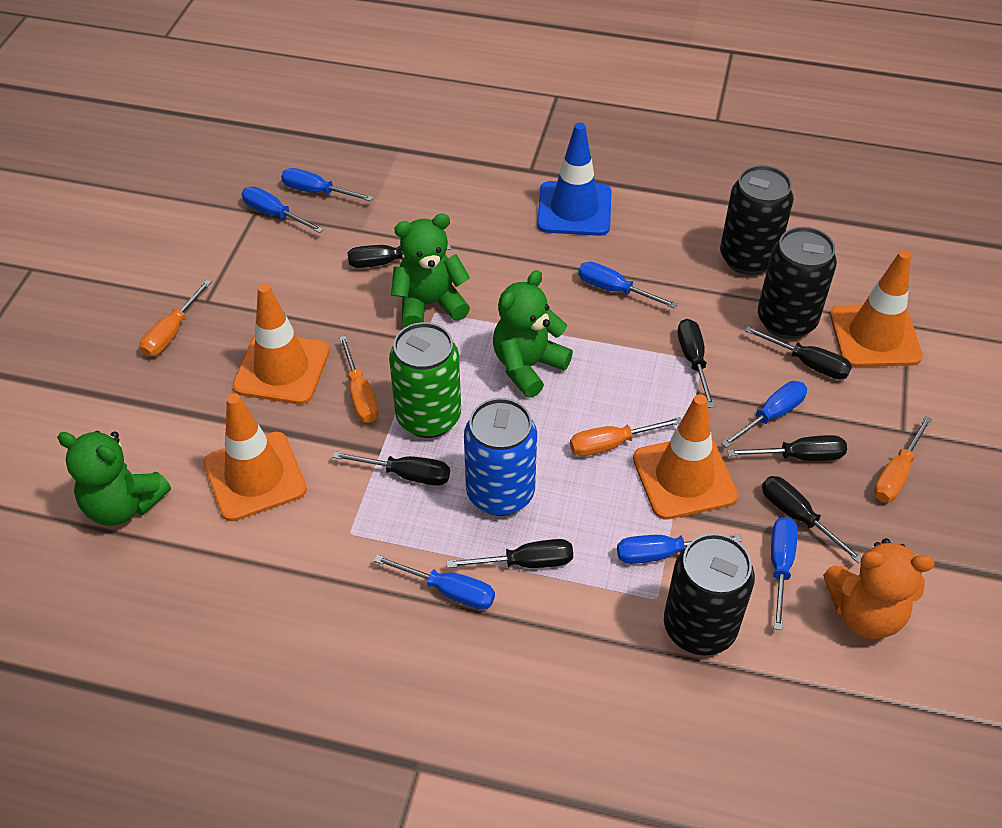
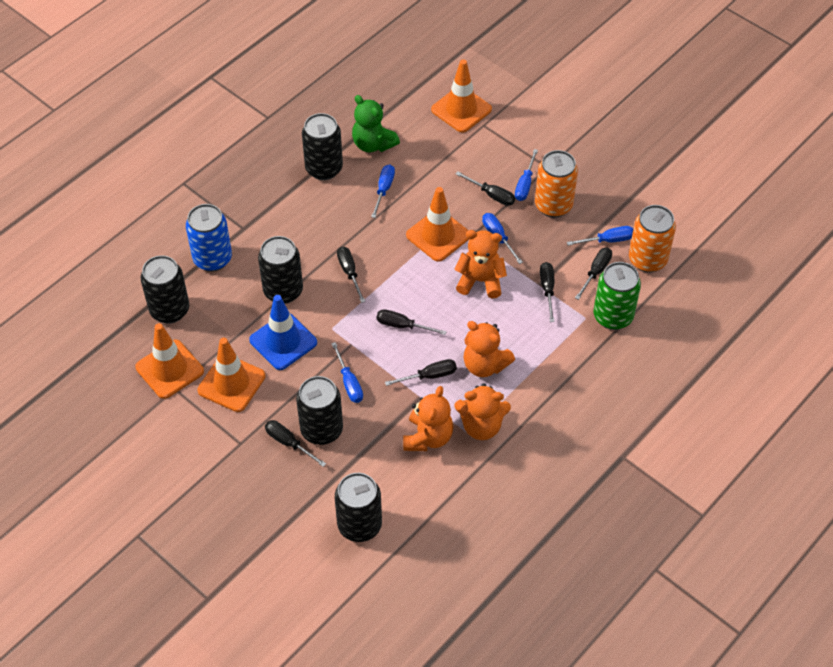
black can: 3 -> 5
blue screwdriver: 7 -> 5
green teddy bear: 3 -> 1
orange can: 0 -> 2
orange screwdriver: 4 -> 0
orange teddy bear: 1 -> 4

